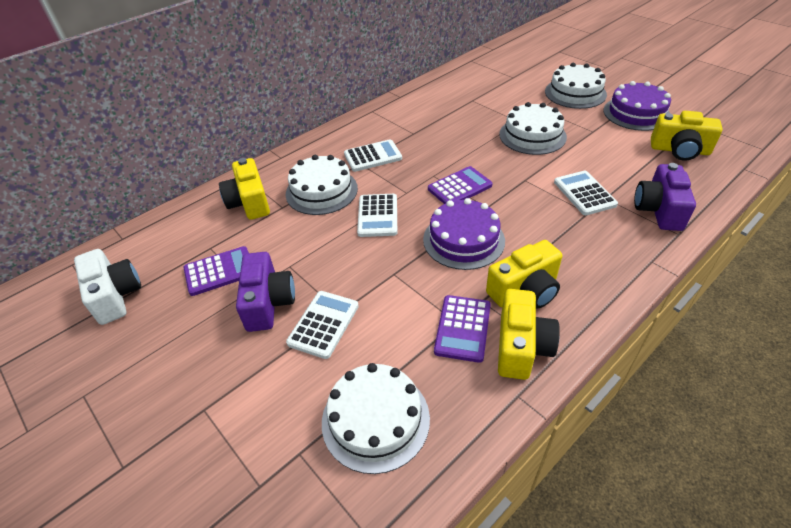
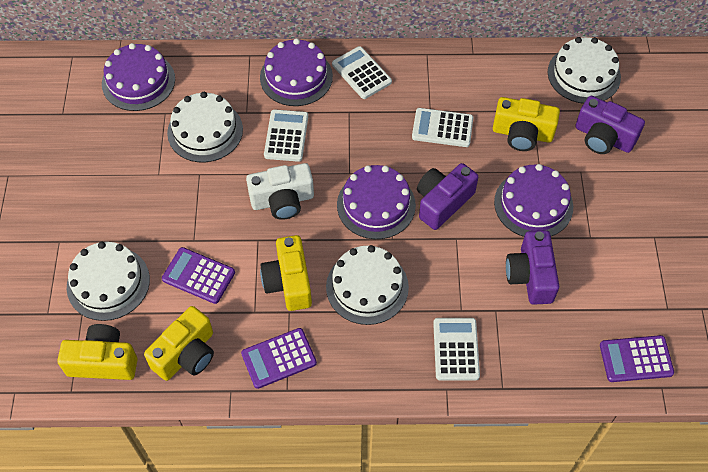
purple cake: 2 -> 4
purple camera: 2 -> 3

